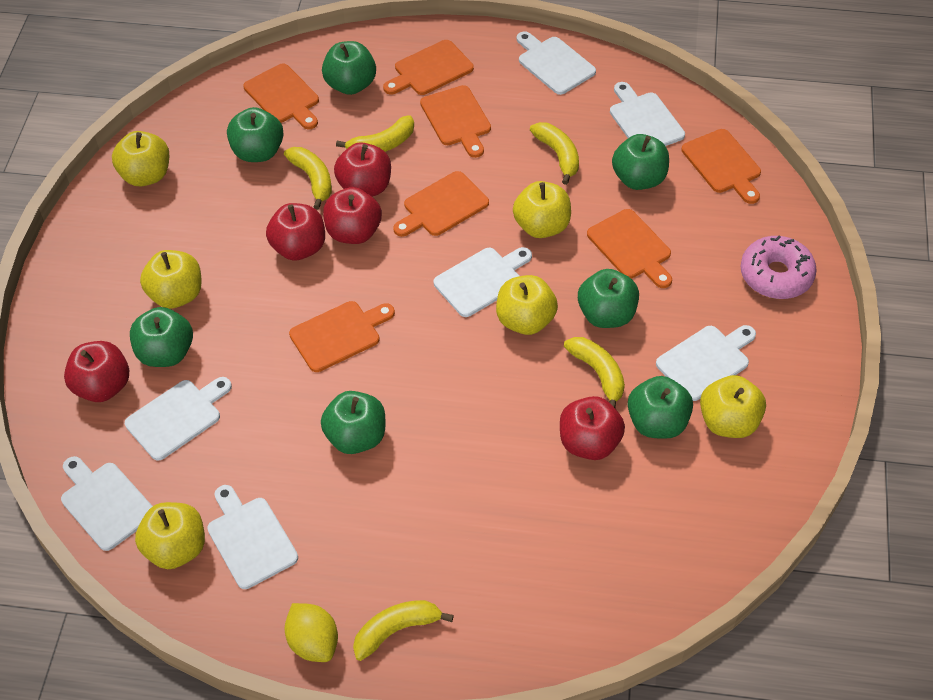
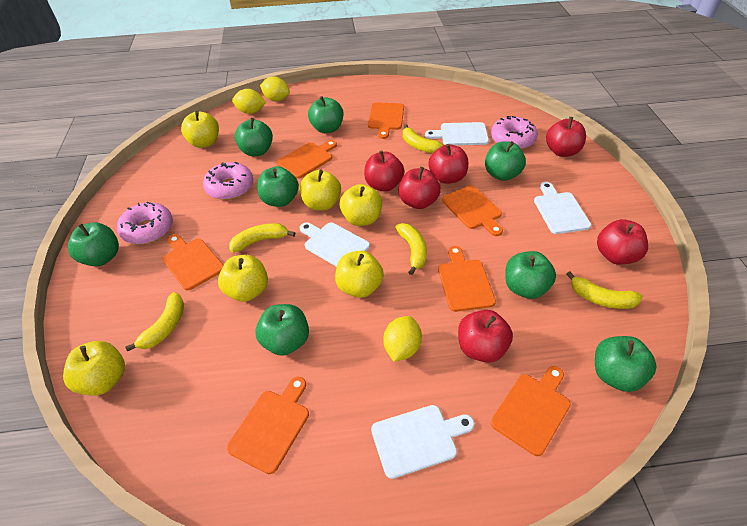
green apple: 7 -> 8
pink donut: 1 -> 3
red apple: 5 -> 6
white cutting board: 7 -> 4
yellow lemon: 1 -> 3

